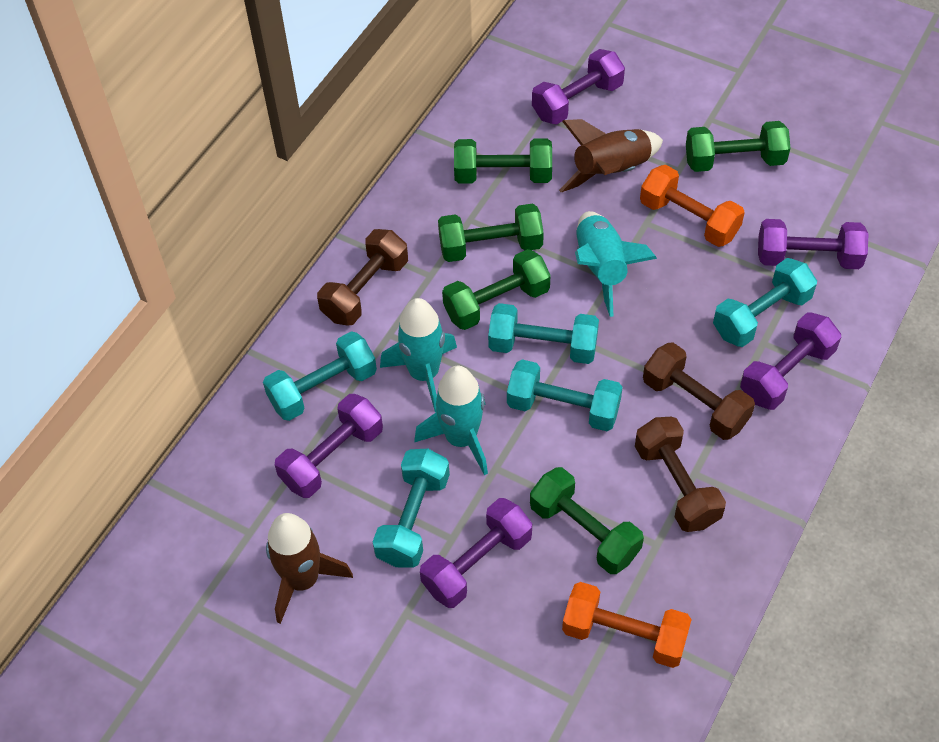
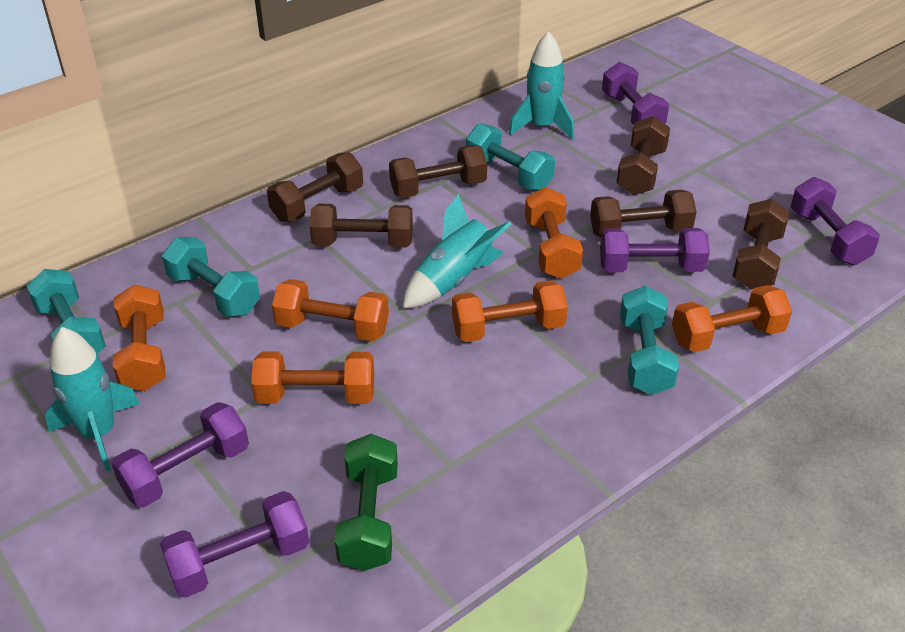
brown dumbbell: 3 -> 6
brown rocket: 2 -> 0
green dumbbell: 5 -> 1
orange dumbbell: 2 -> 6
turquoise dumbbell: 5 -> 4

